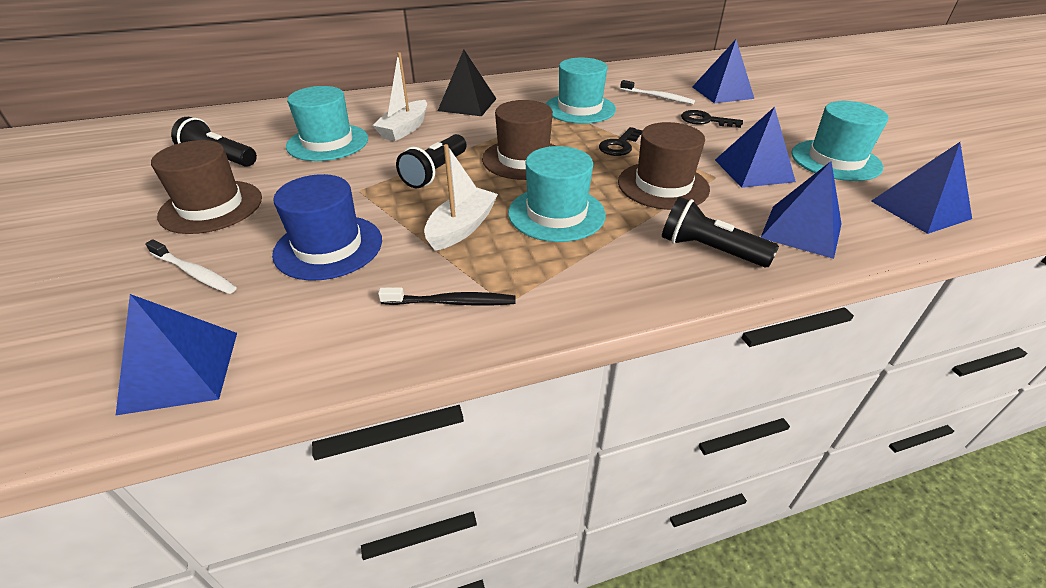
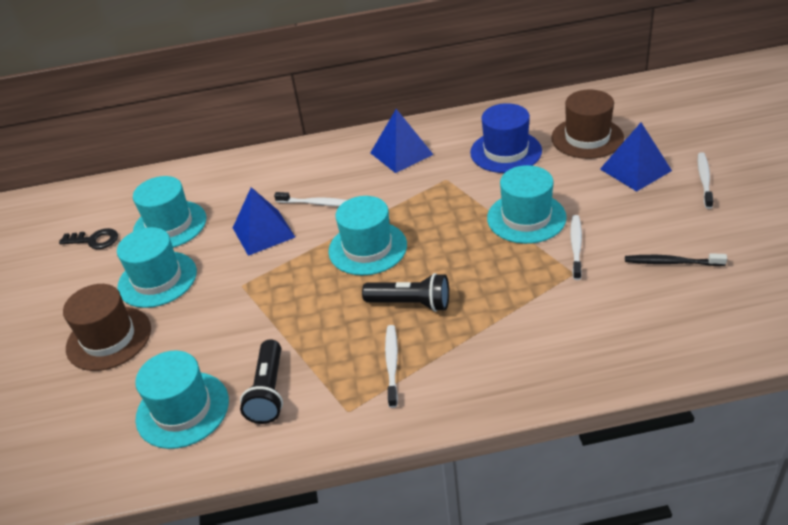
black flashlight: 3 -> 2
black key: 2 -> 1
black pyramid: 1 -> 0
blue pyramid: 5 -> 3
brown hat: 3 -> 2
turquoise hat: 4 -> 5
white boat: 2 -> 0
white toothbrush: 2 -> 4

